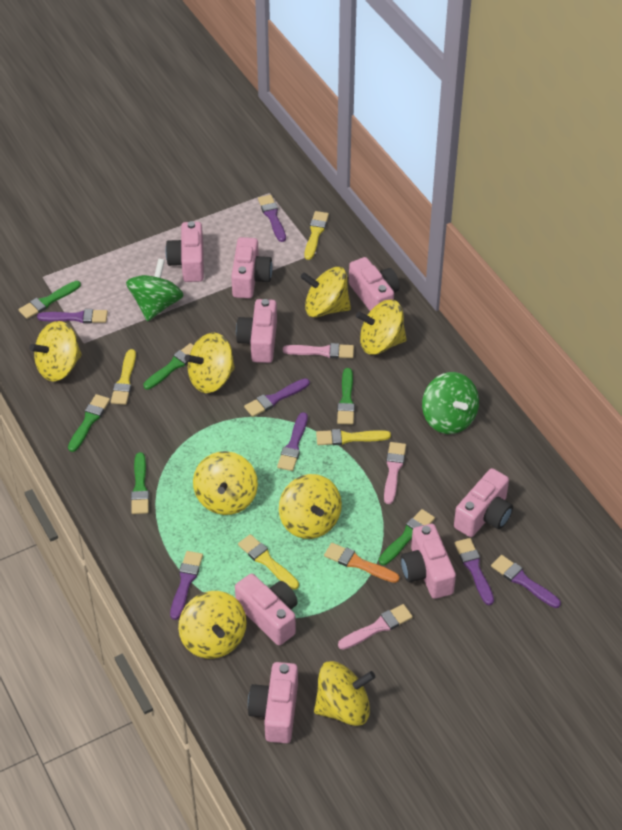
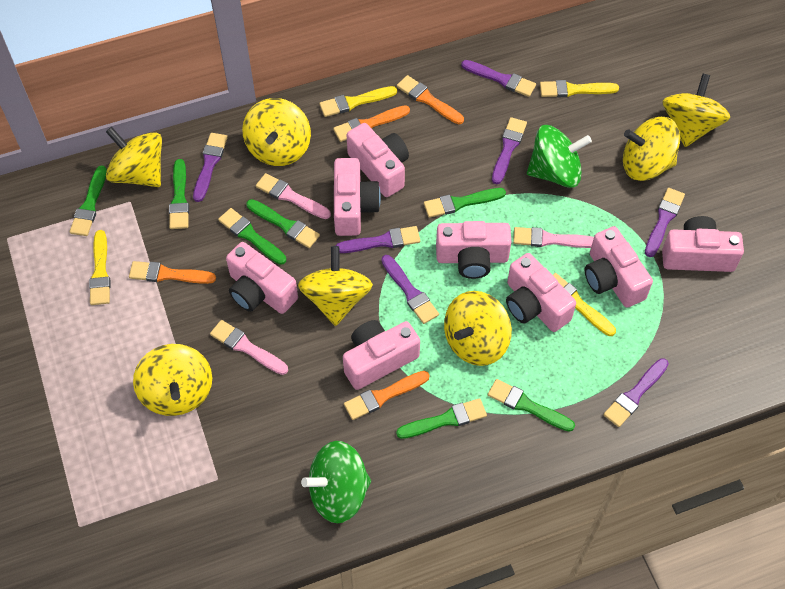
green brush: 6 -> 7
orange brush: 1 -> 4
yellow spinning top: 8 -> 7

